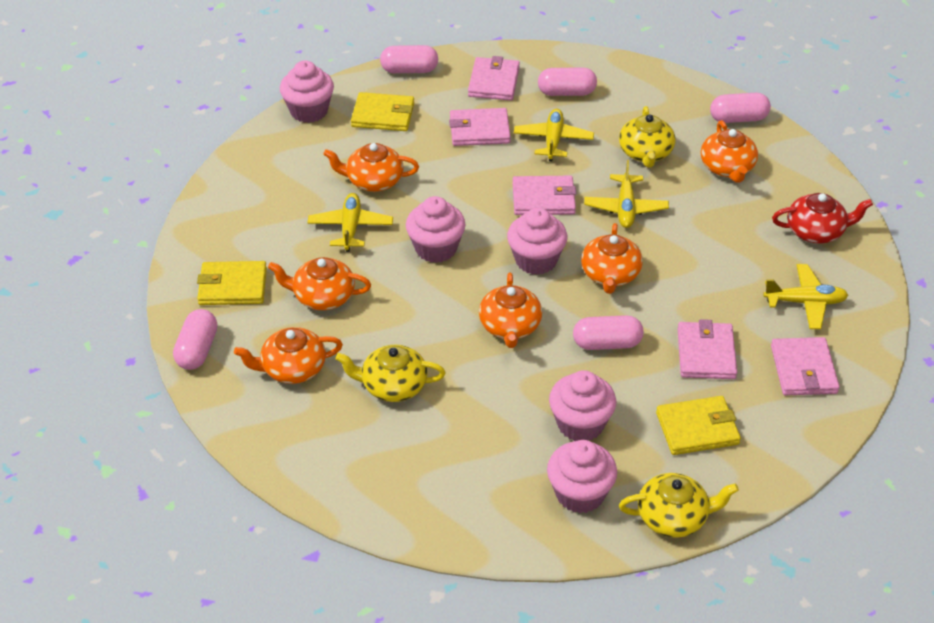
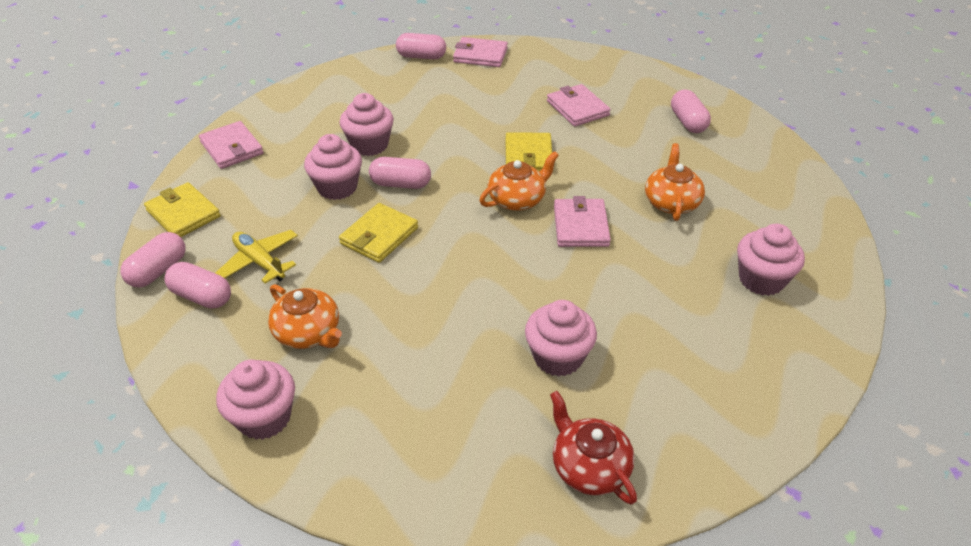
orange teapot: 6 -> 3
pink wallet: 5 -> 4
yellow plane: 4 -> 1
yellow teapot: 3 -> 0

